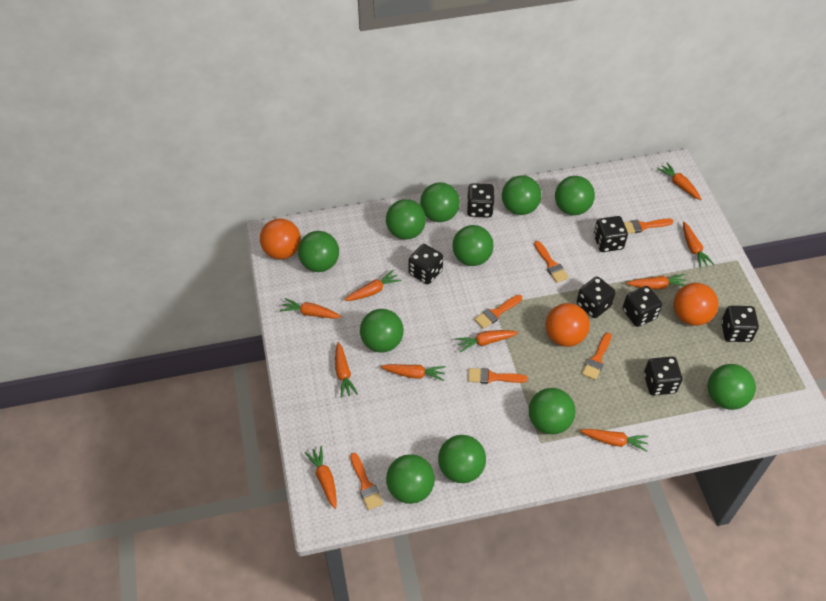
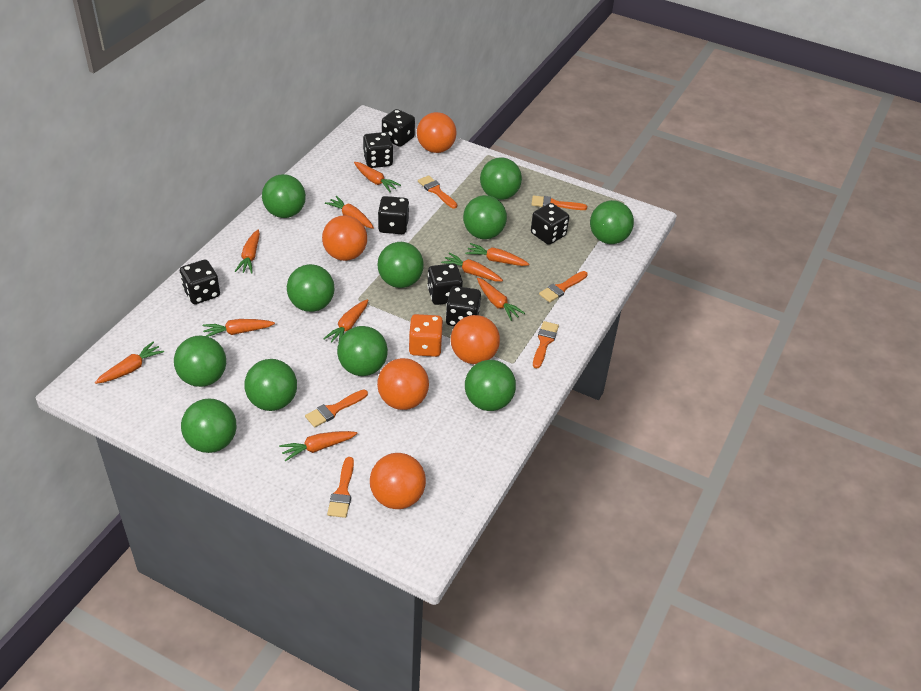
orange ball: 3 -> 5
orange dice: 0 -> 1

